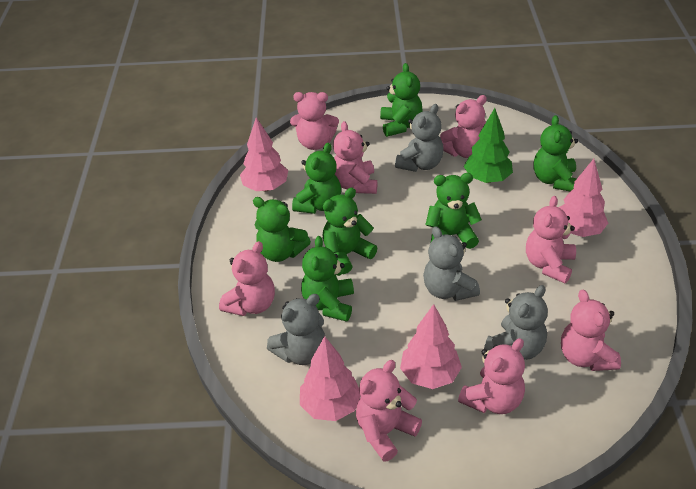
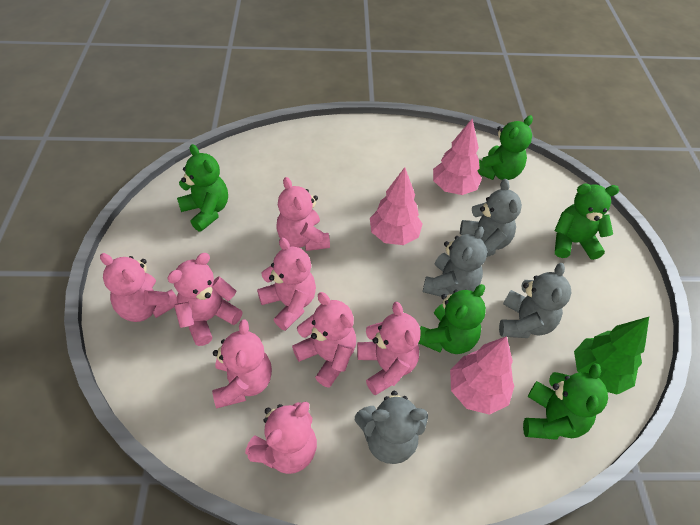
green teddy bear: 7 -> 5
pink tree: 4 -> 3

